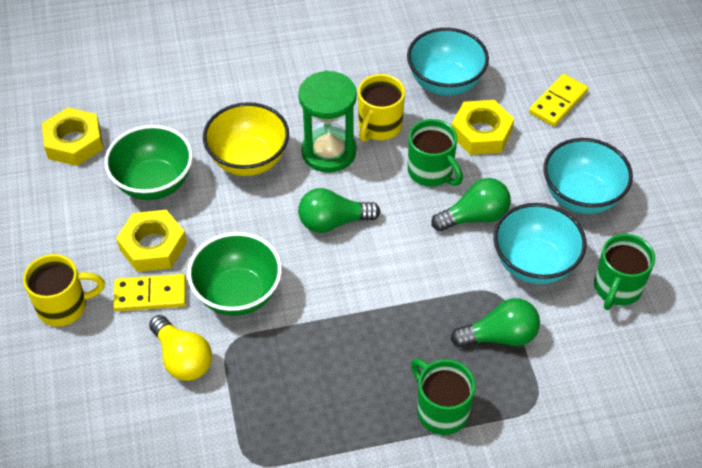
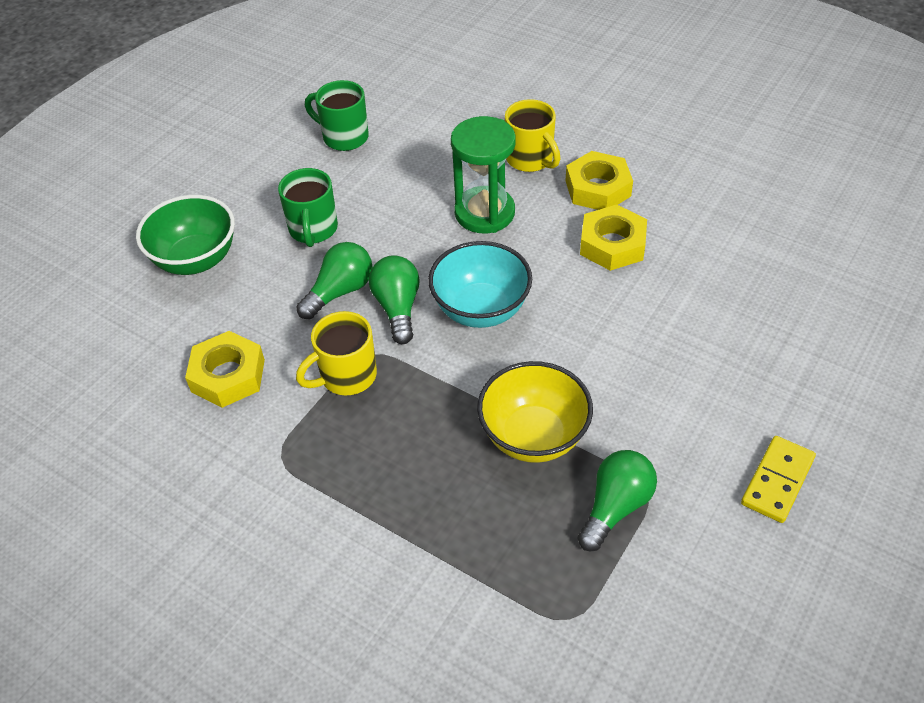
green bowl: 2 -> 1
green mug: 3 -> 2
turquoise bowl: 3 -> 1
yellow domino: 2 -> 1
yellow light bulb: 1 -> 0

